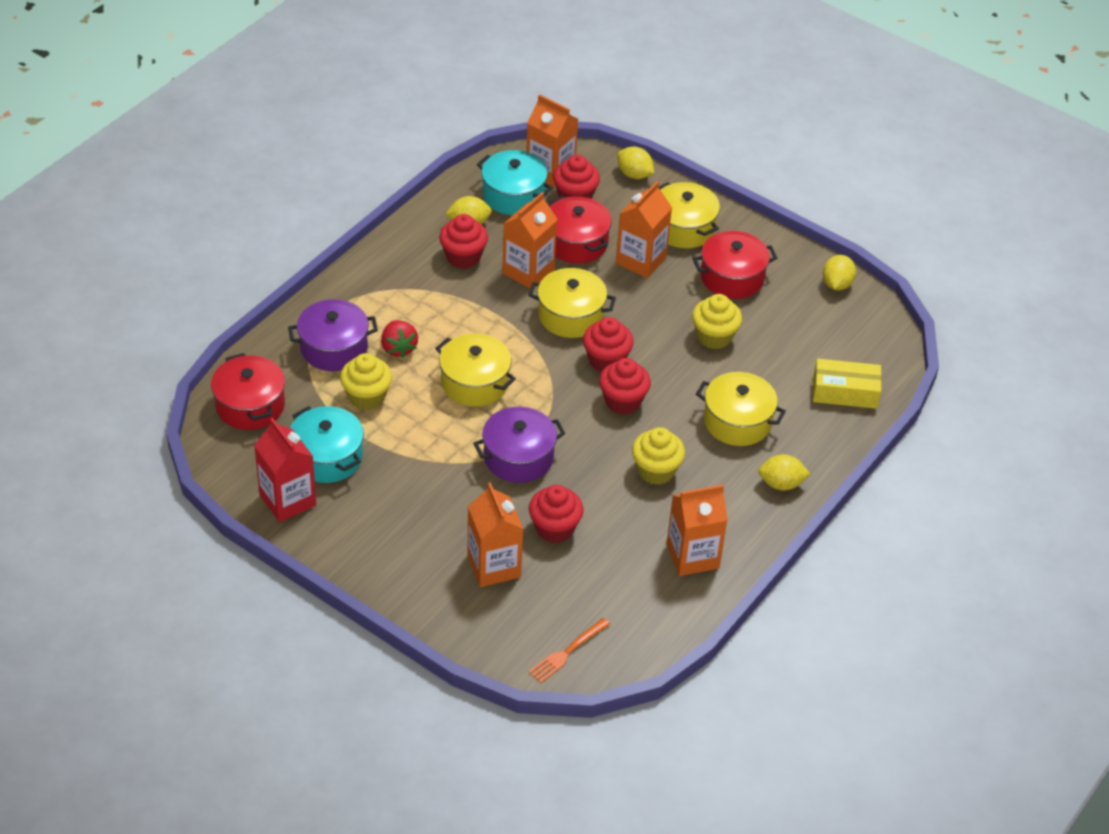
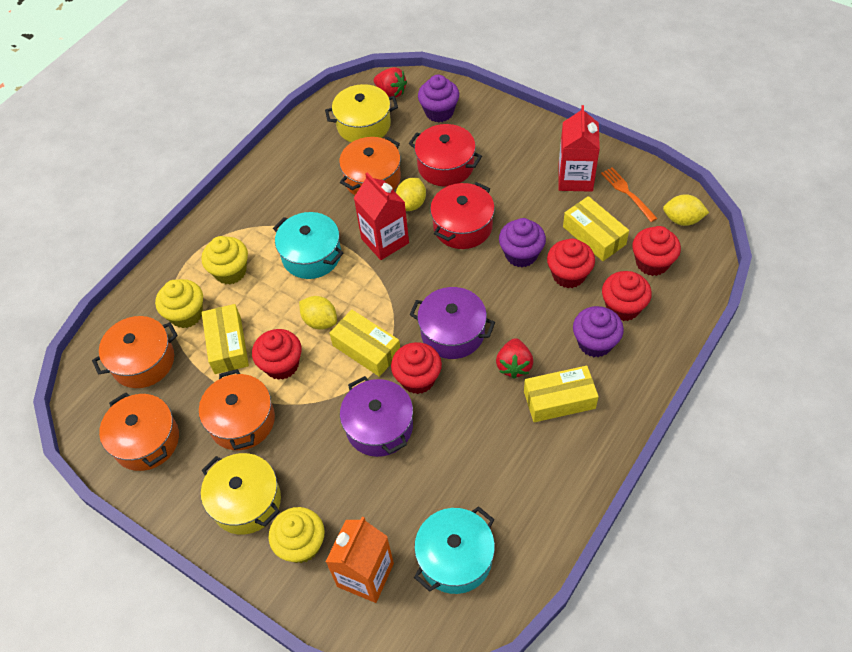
orange carton: 5 -> 1
orange pot: 0 -> 4
purple cupcake: 0 -> 3
red carton: 1 -> 2
red pot: 3 -> 2
red strawberry: 1 -> 2
yellow box: 1 -> 4
yellow lemon: 4 -> 3
yellow pot: 4 -> 2

